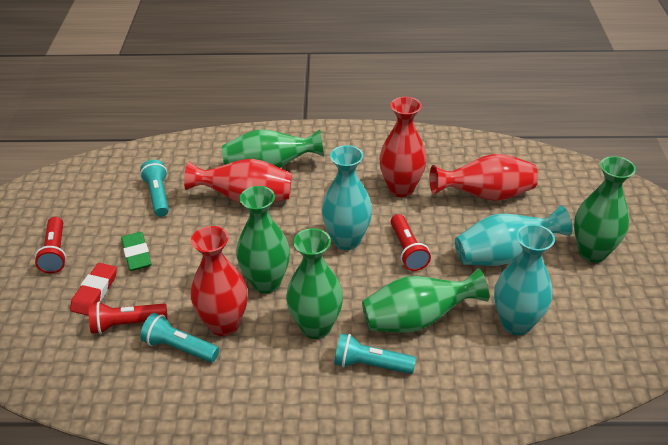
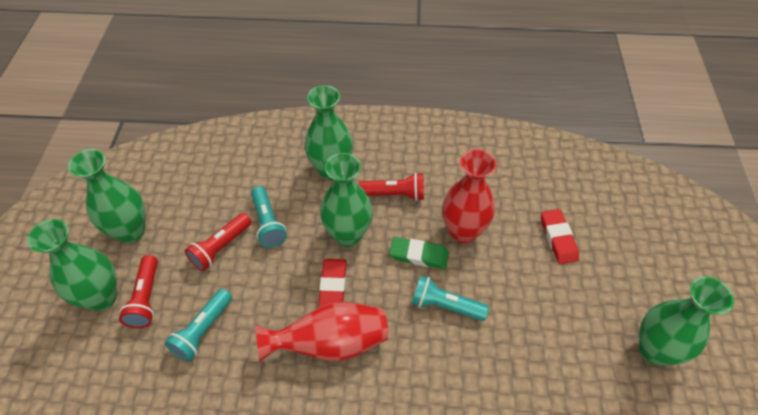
red eraser: 1 -> 2
red vase: 4 -> 2
turquoise vase: 3 -> 0

